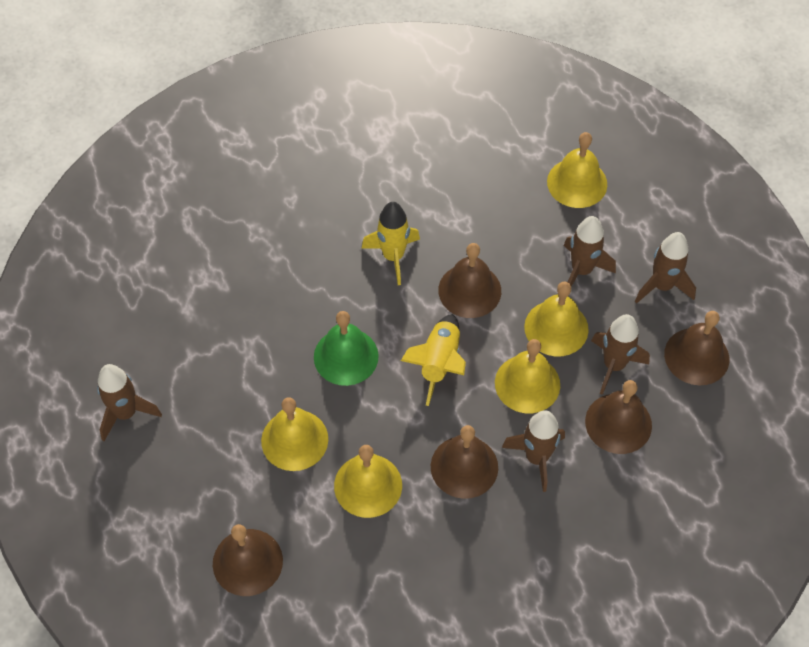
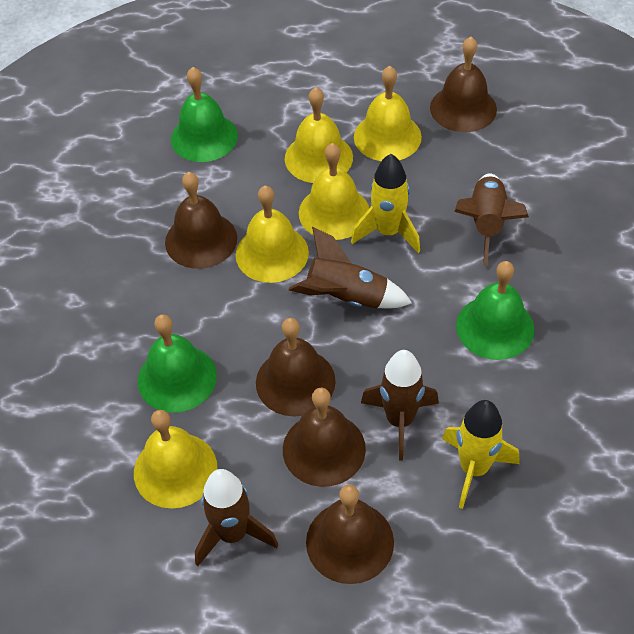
brown rocket: 5 -> 4
green bell: 1 -> 3

